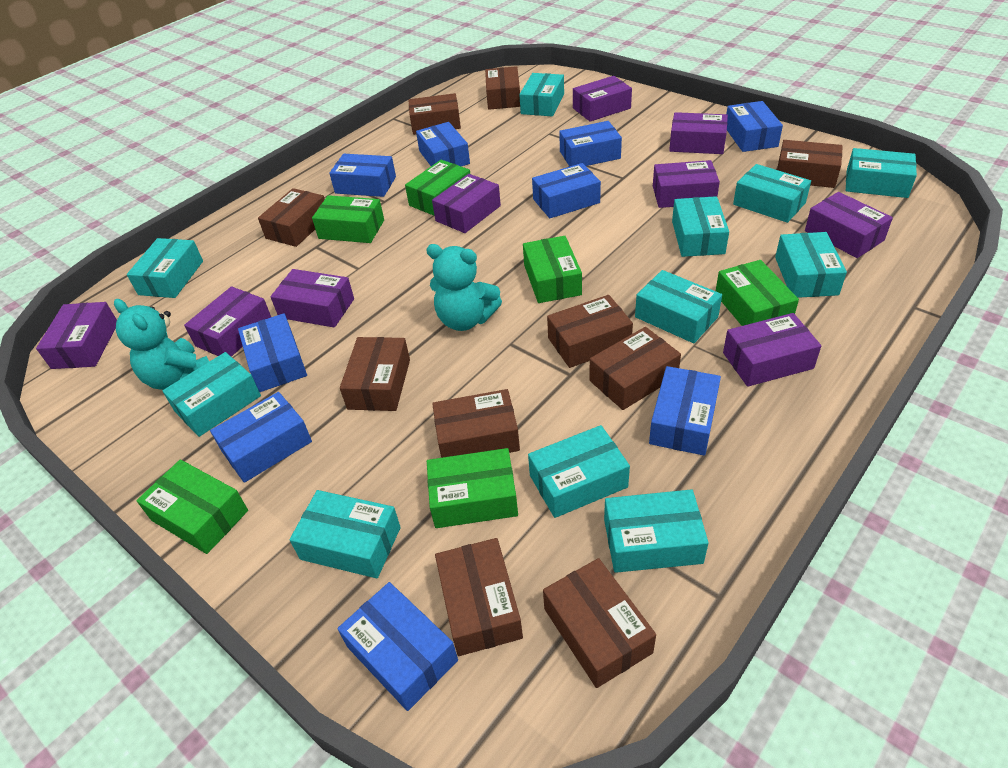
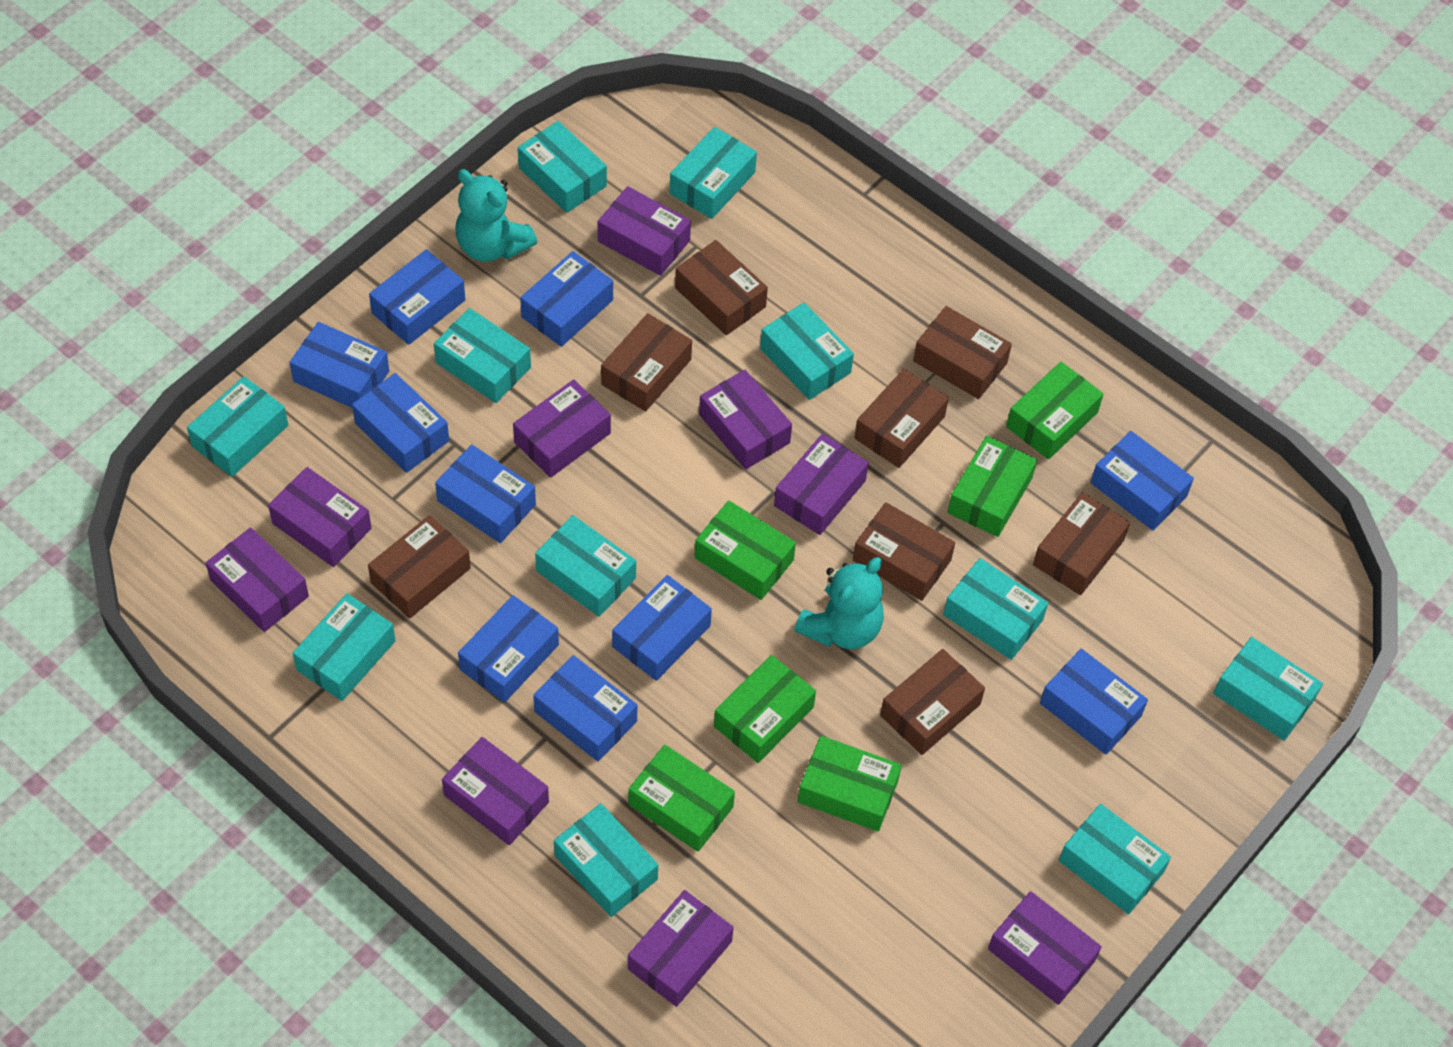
blue box: 9 -> 10
brown box: 10 -> 8

